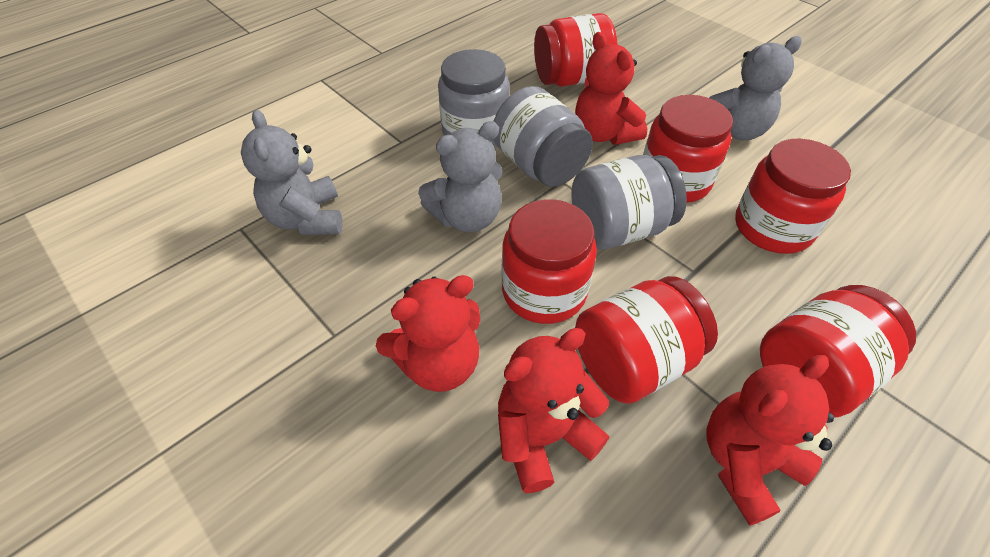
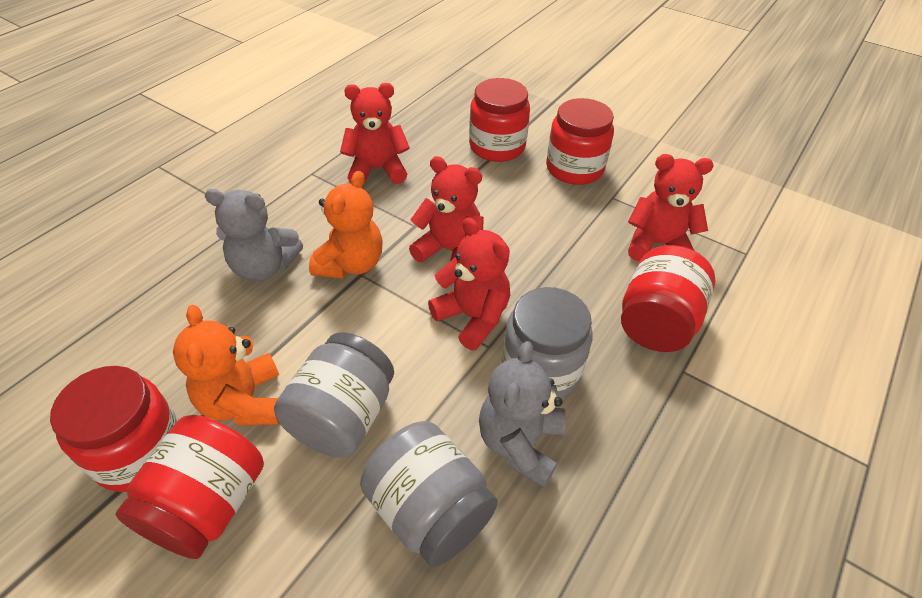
grey teddy bear: 3 -> 2
orange teddy bear: 0 -> 2
red jar: 6 -> 5

